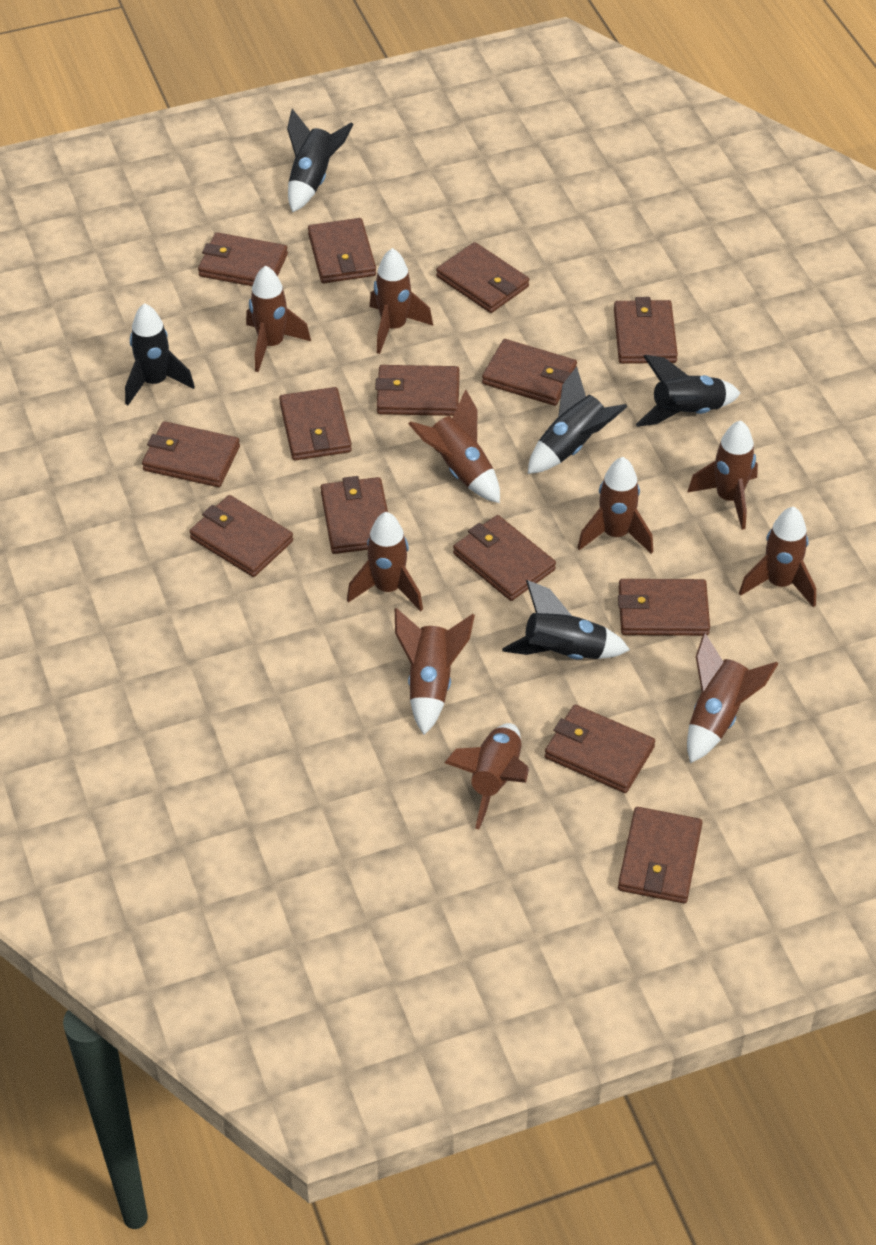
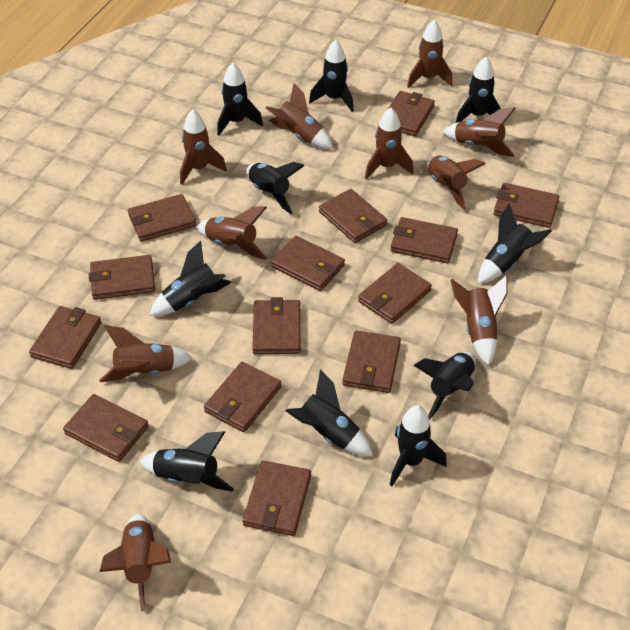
black rocket: 5 -> 10

